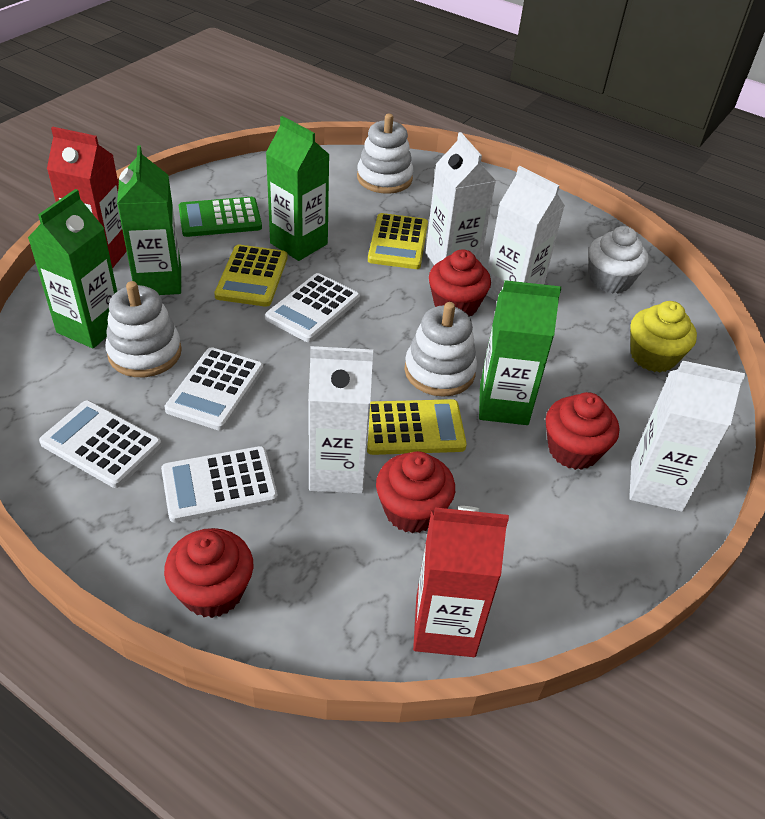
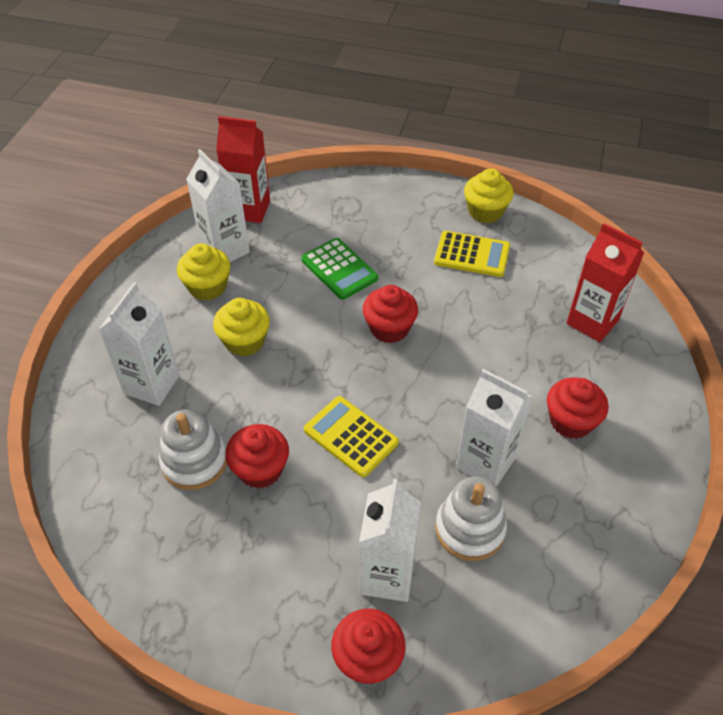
green carton: 4 -> 0
white calculator: 4 -> 0
white cupcake: 1 -> 0
white stacking toy: 3 -> 2
yellow calculator: 3 -> 2
yellow cupcake: 1 -> 3

